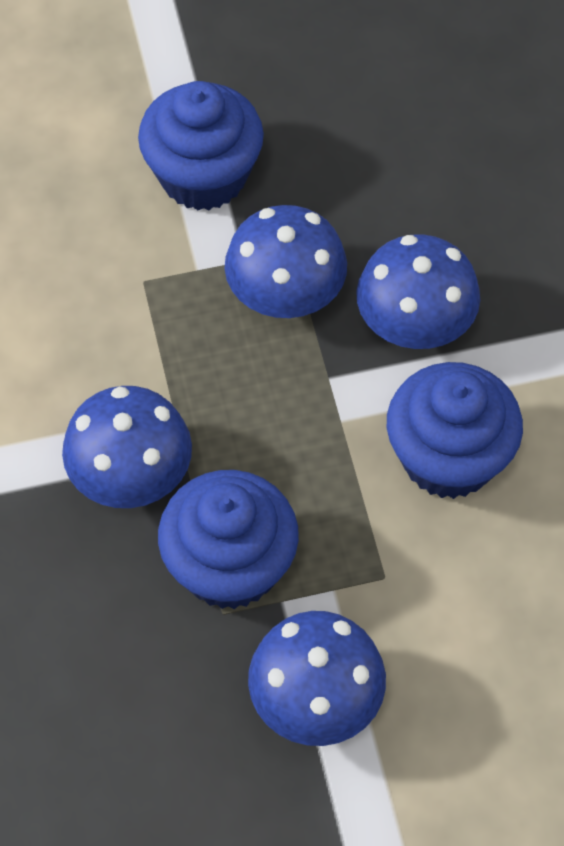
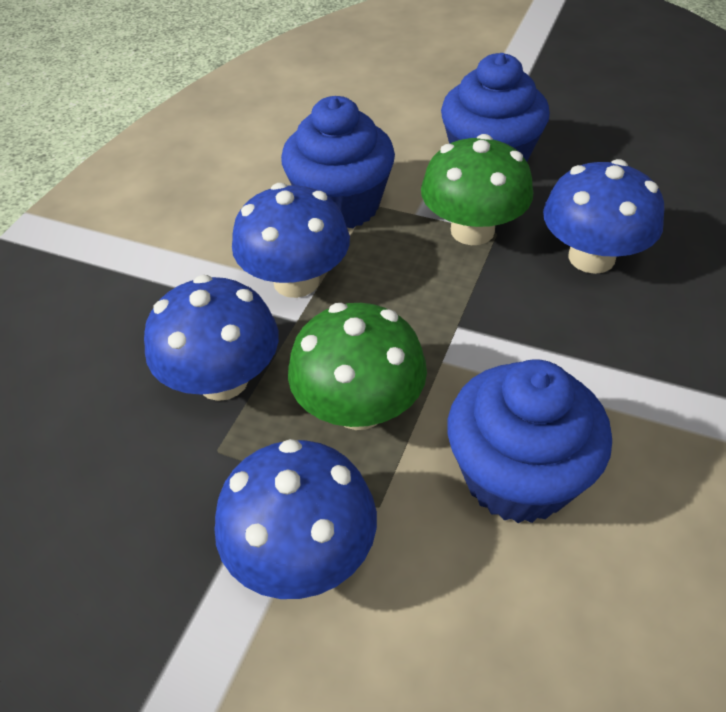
green mushroom: 0 -> 2

